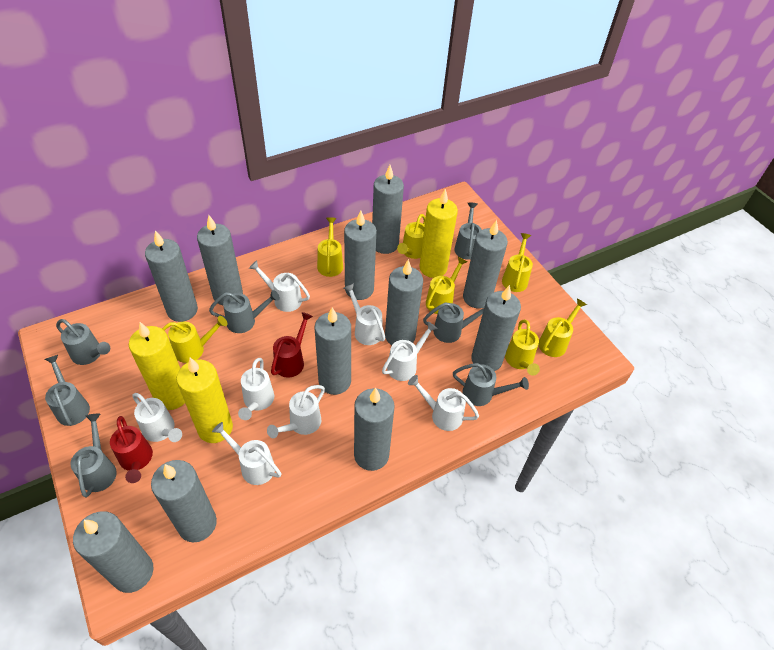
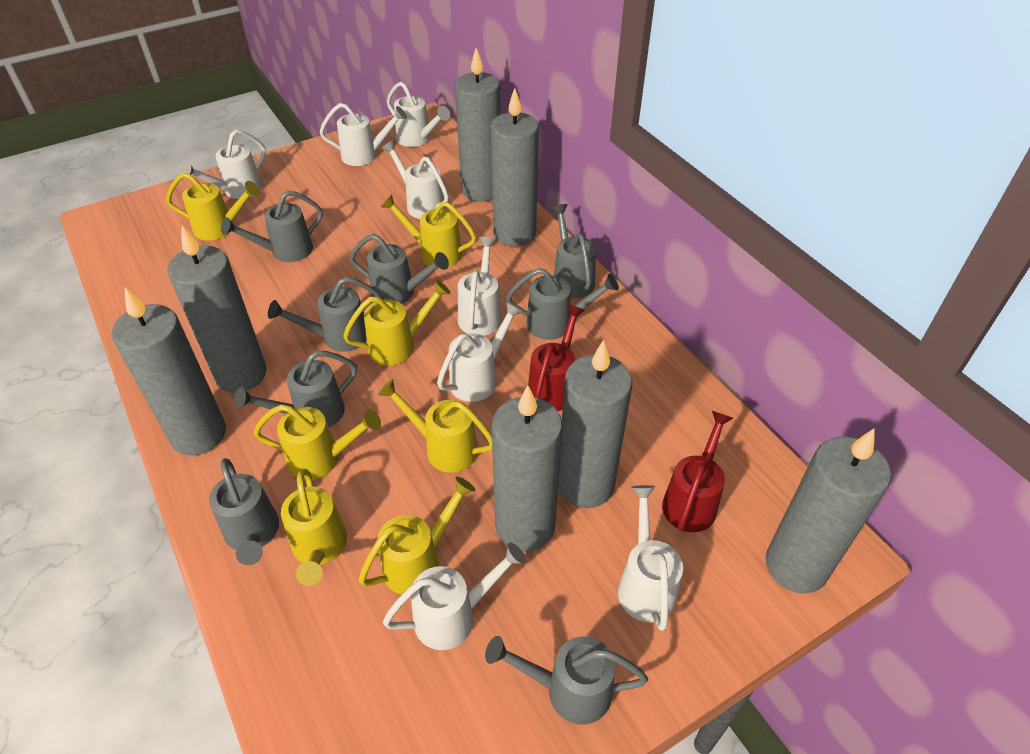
grey candle: 11 -> 7
grey watering can: 7 -> 8
yellow candle: 3 -> 0

